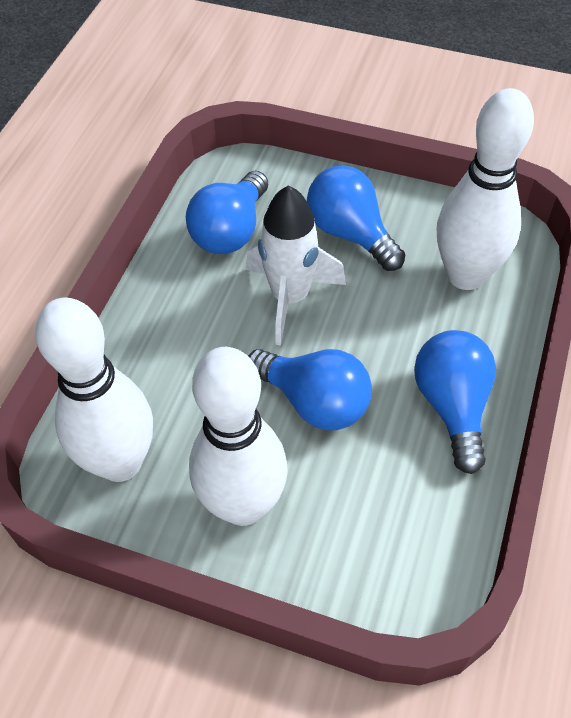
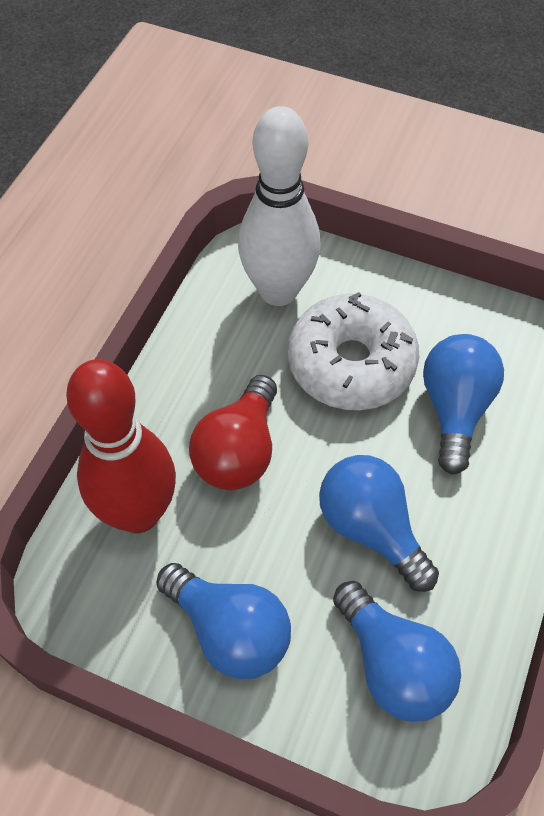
red bowling pin: 0 -> 1
red light bulb: 0 -> 1
white bowling pin: 3 -> 1
white donut: 0 -> 1
white rocket: 1 -> 0

